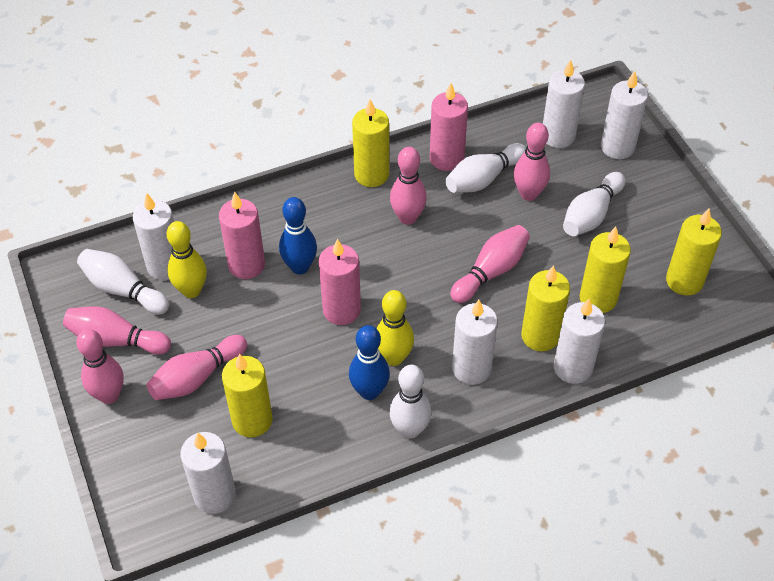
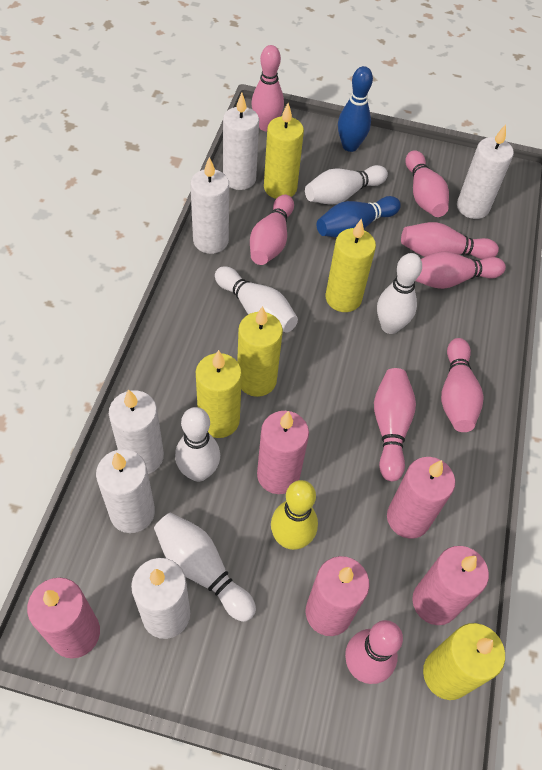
pink bowling pin: 6 -> 8
pink candle: 3 -> 5
white bowling pin: 4 -> 5
yellow bowling pin: 2 -> 1

